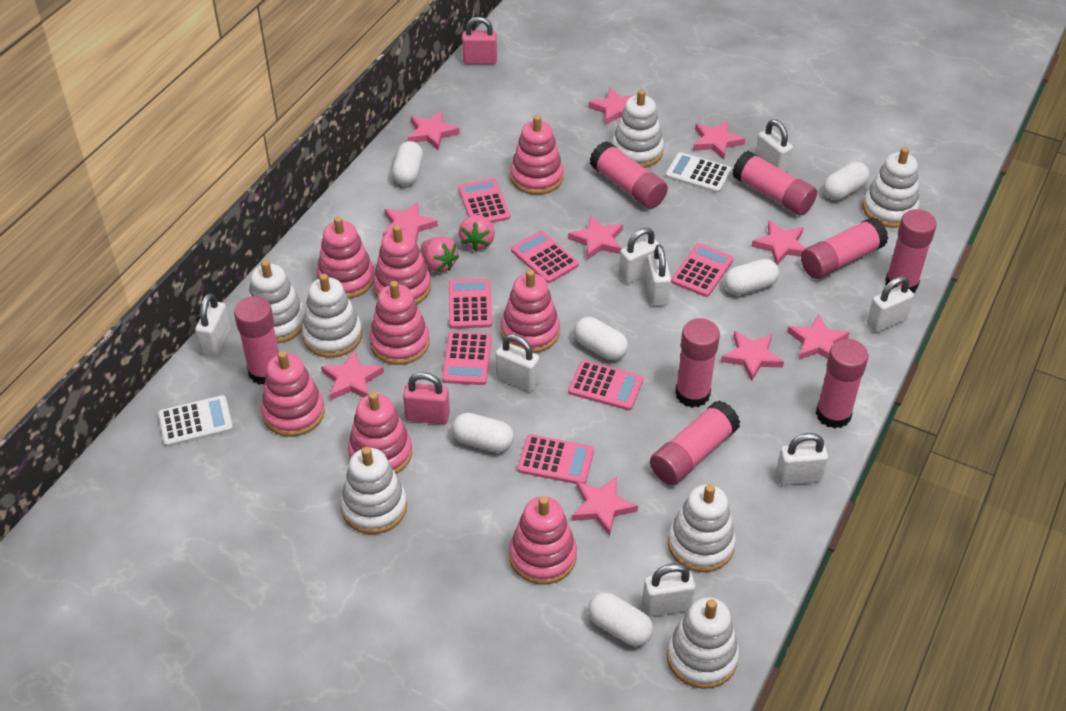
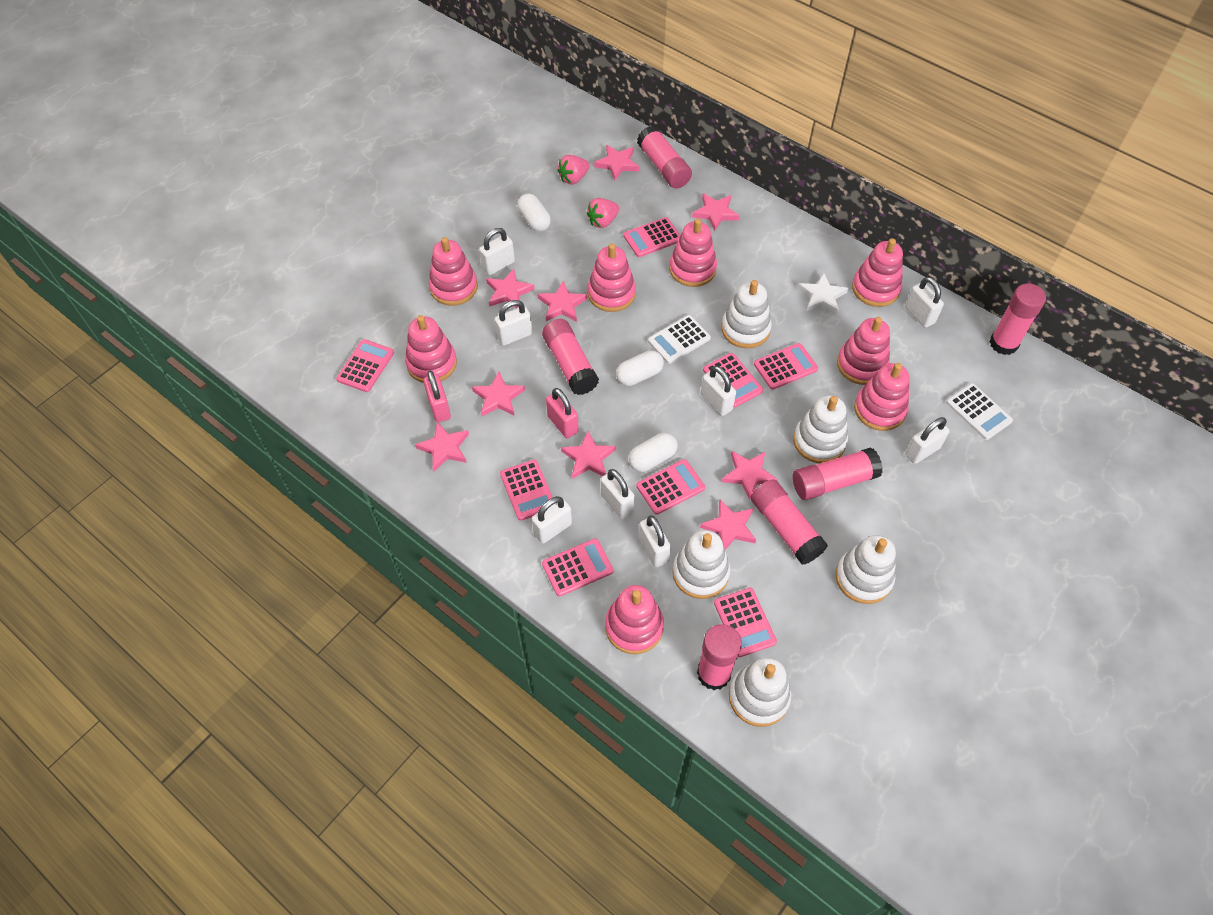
pink calculator: 7 -> 8
pink glue stick: 8 -> 6
pink star: 10 -> 9
white capsule: 6 -> 3
white stacking toy: 7 -> 5
white star: 0 -> 1

